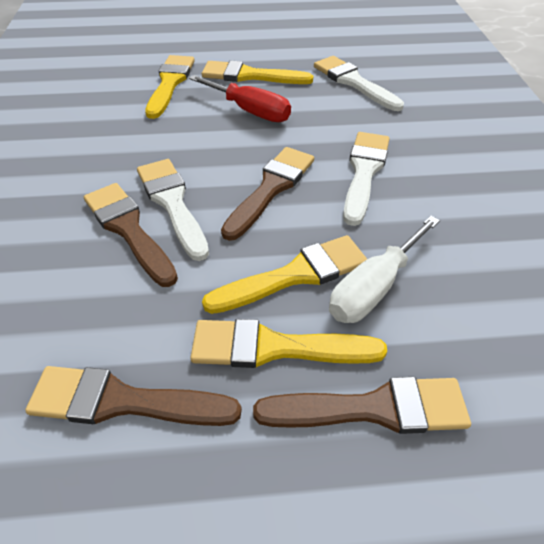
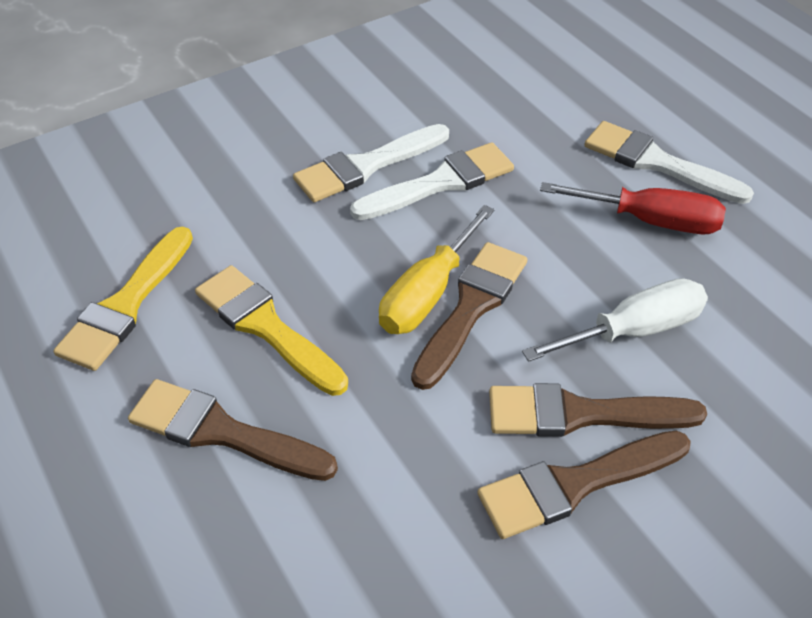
yellow brush: 4 -> 2
yellow screwdriver: 0 -> 1

